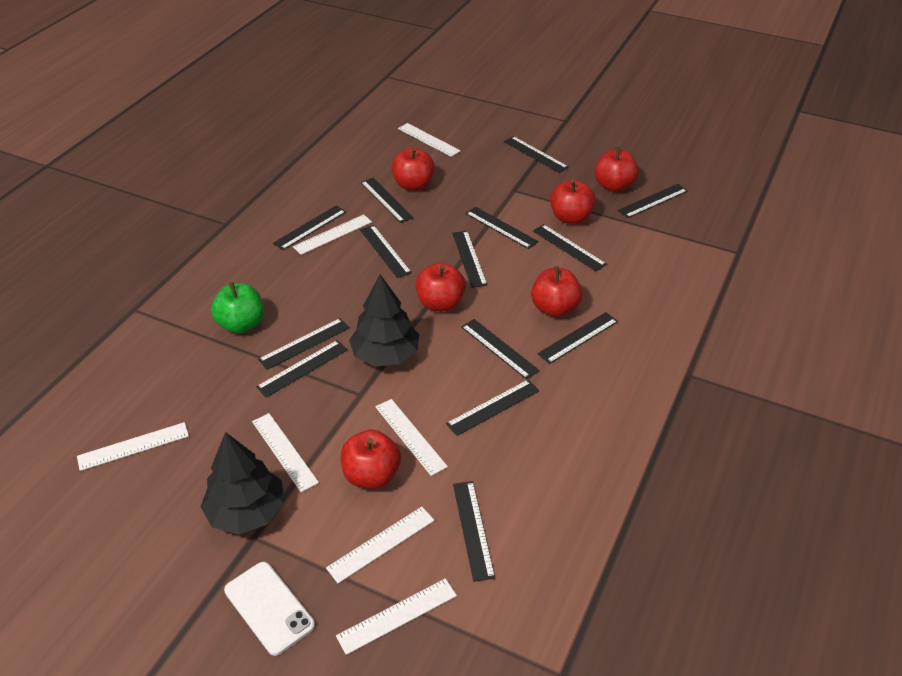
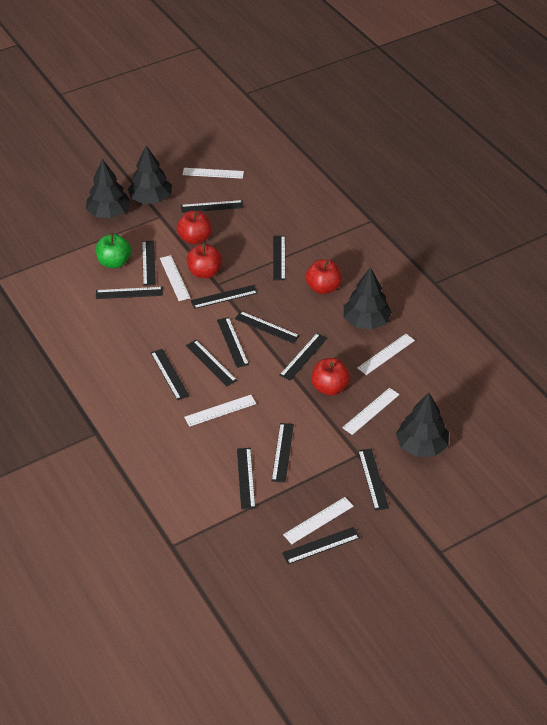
black tree: 2 -> 4
red apple: 6 -> 4
white phone: 1 -> 0
white ruler: 7 -> 6

